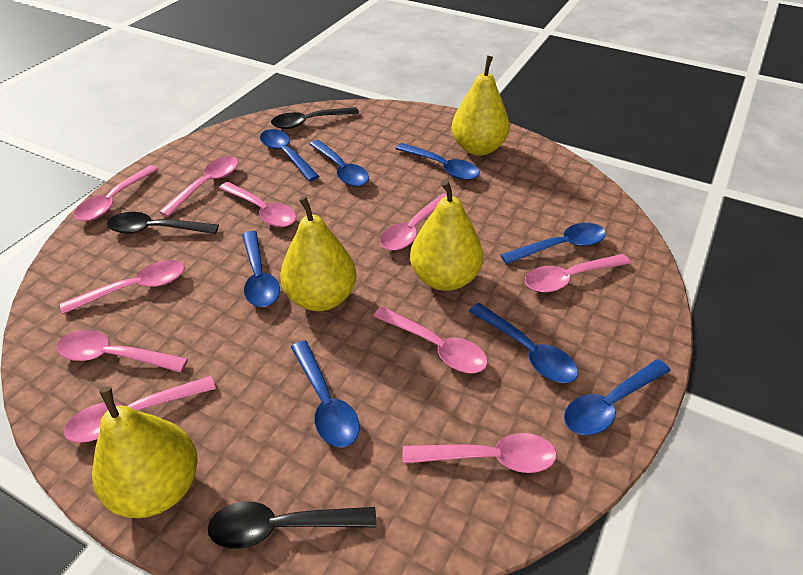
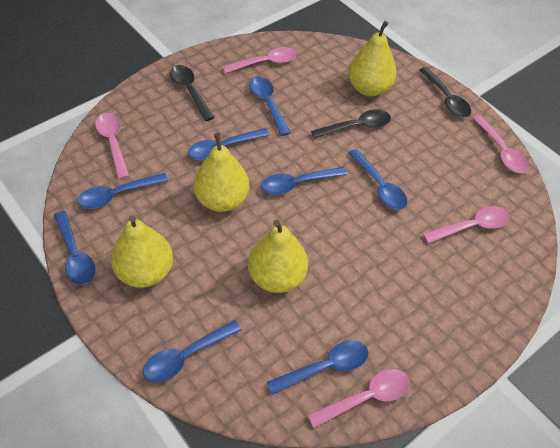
pink spoon: 10 -> 5

